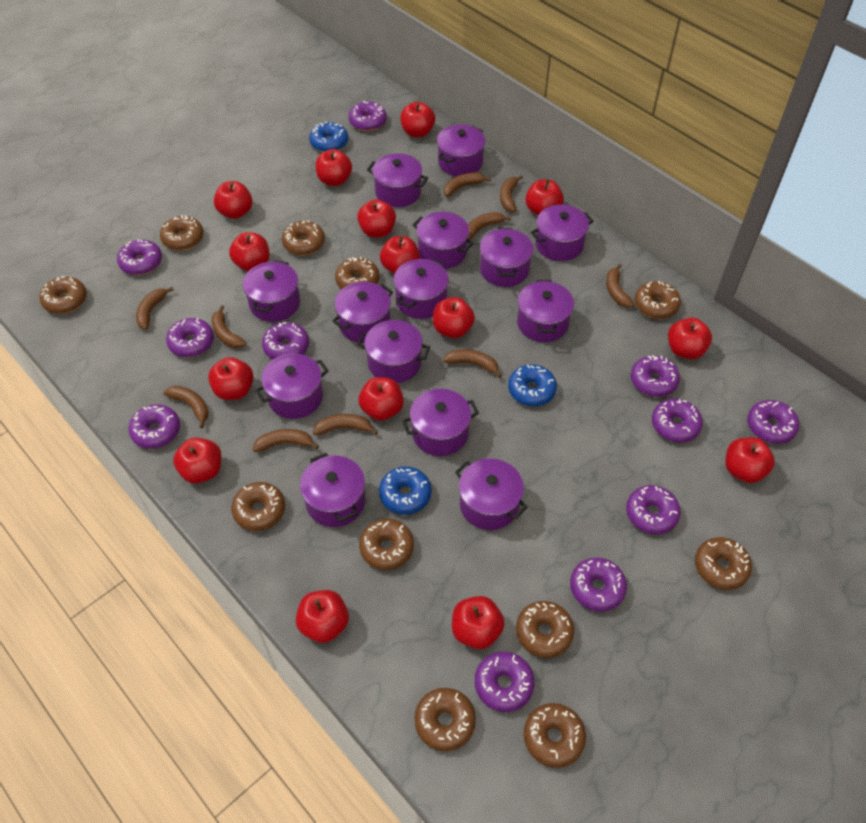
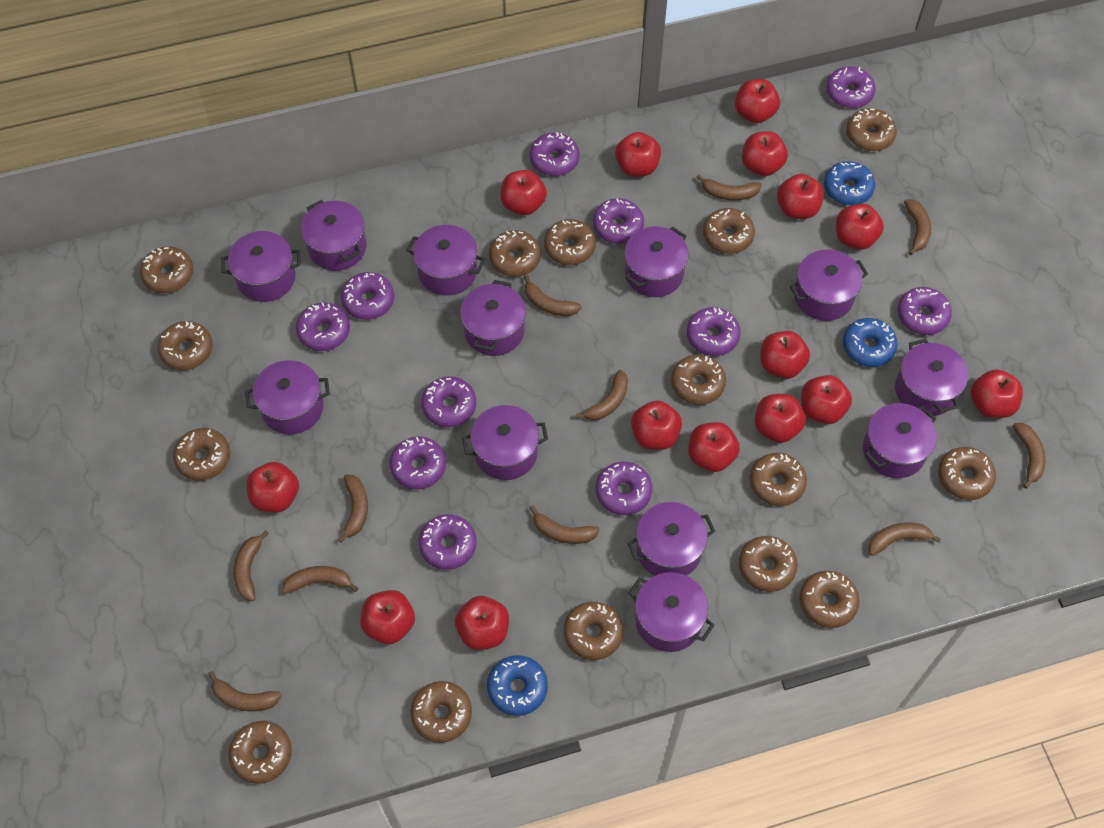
brown banana: 10 -> 11
brown donut: 11 -> 15
purple pot: 14 -> 12

